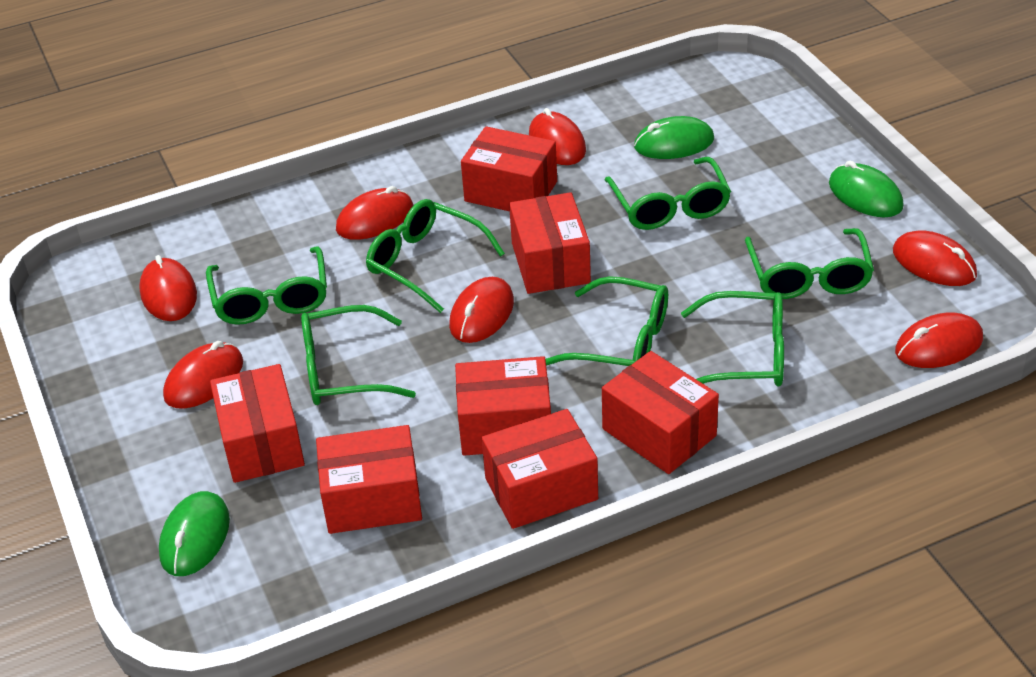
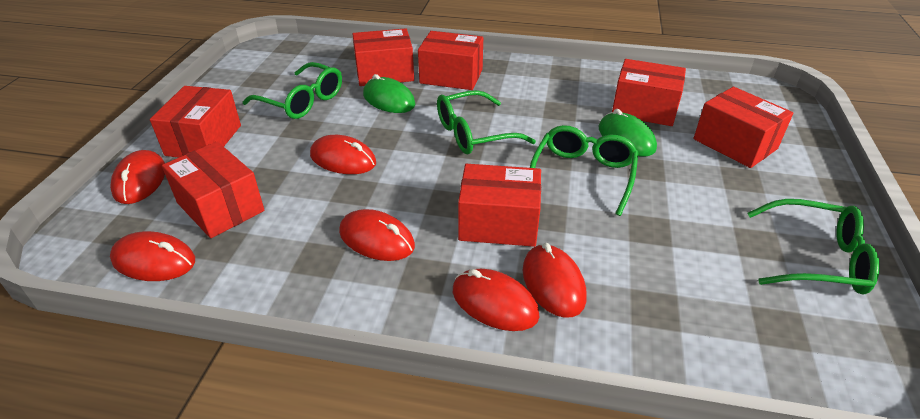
green glasses: 7 -> 4
green mouse: 3 -> 2
red mouse: 7 -> 6

